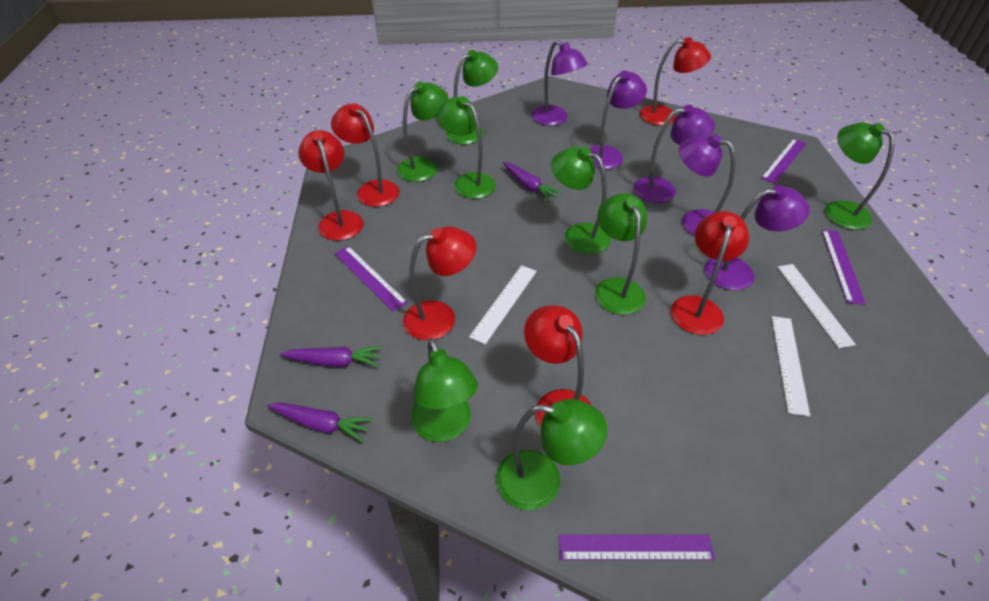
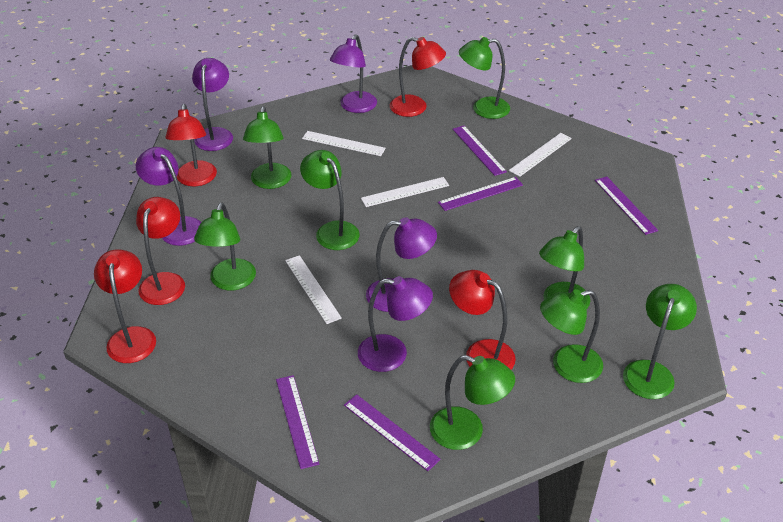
purple carrot: 3 -> 0
purple ruler: 4 -> 5
red lamp: 6 -> 5
white ruler: 3 -> 4

